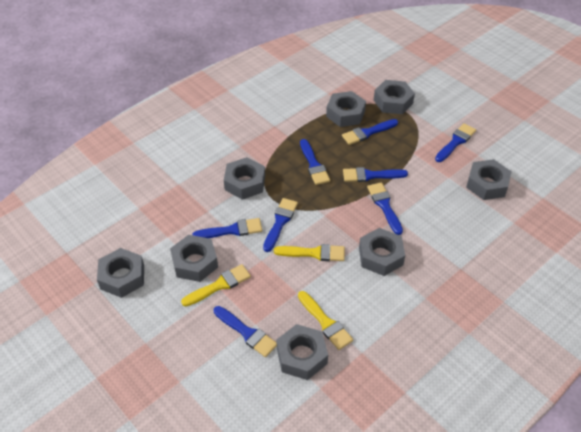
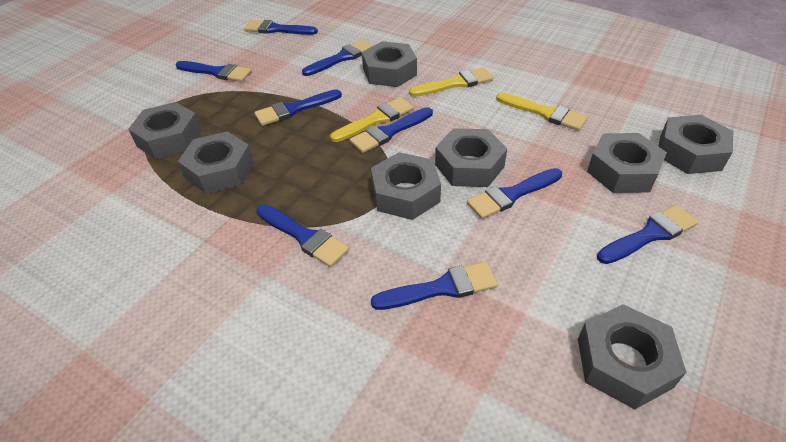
blue brush: 8 -> 9

